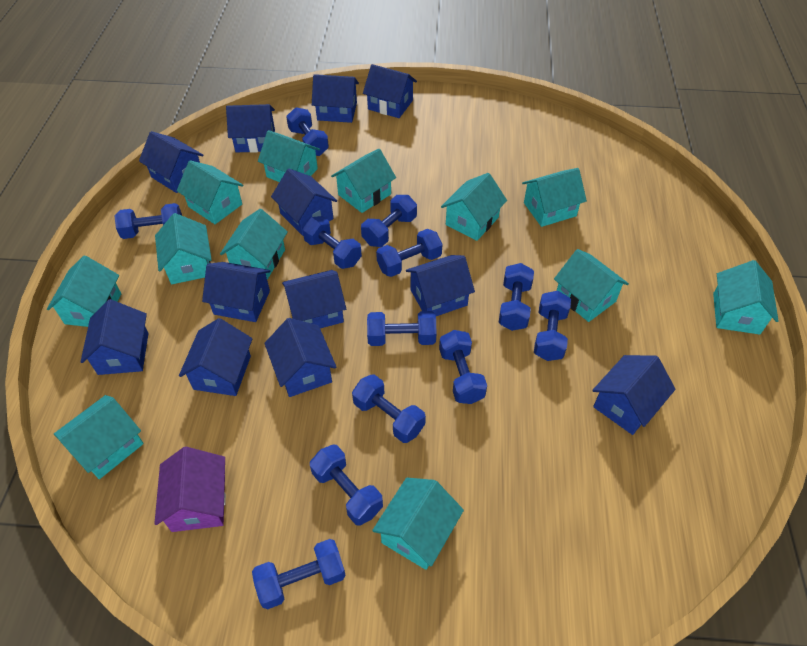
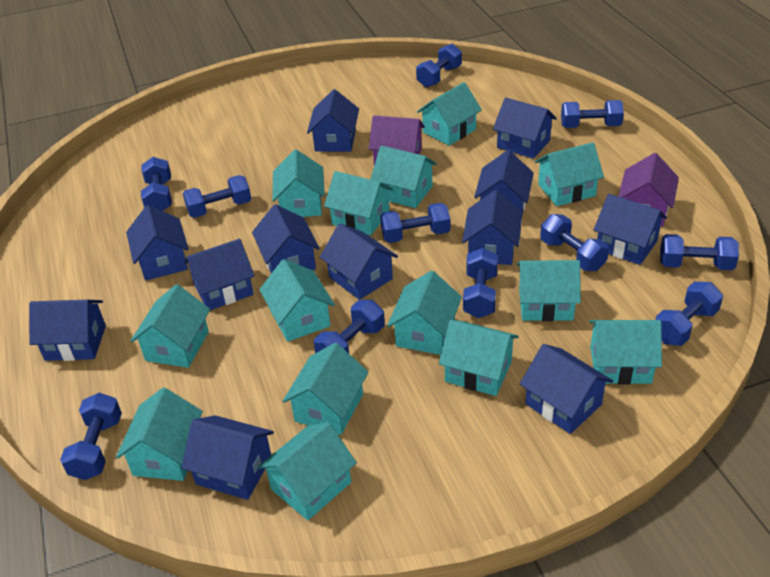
blue dumbbell: 12 -> 11
purple house: 1 -> 2
turquoise house: 12 -> 14

